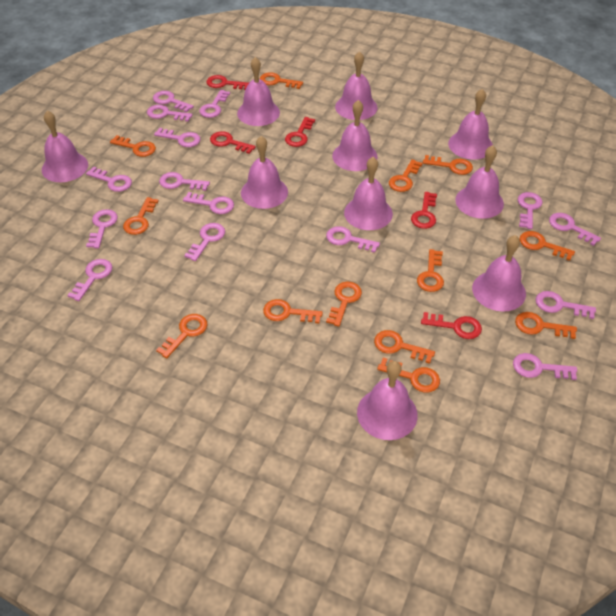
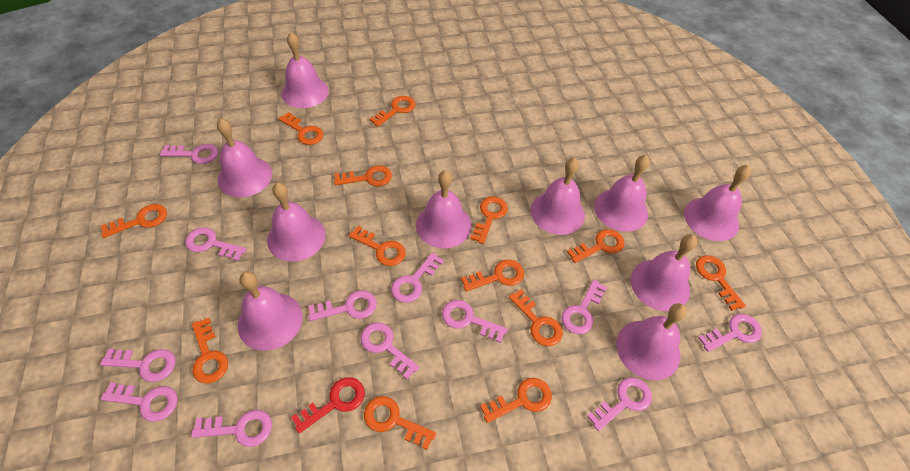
pink key: 15 -> 12
red key: 5 -> 1

